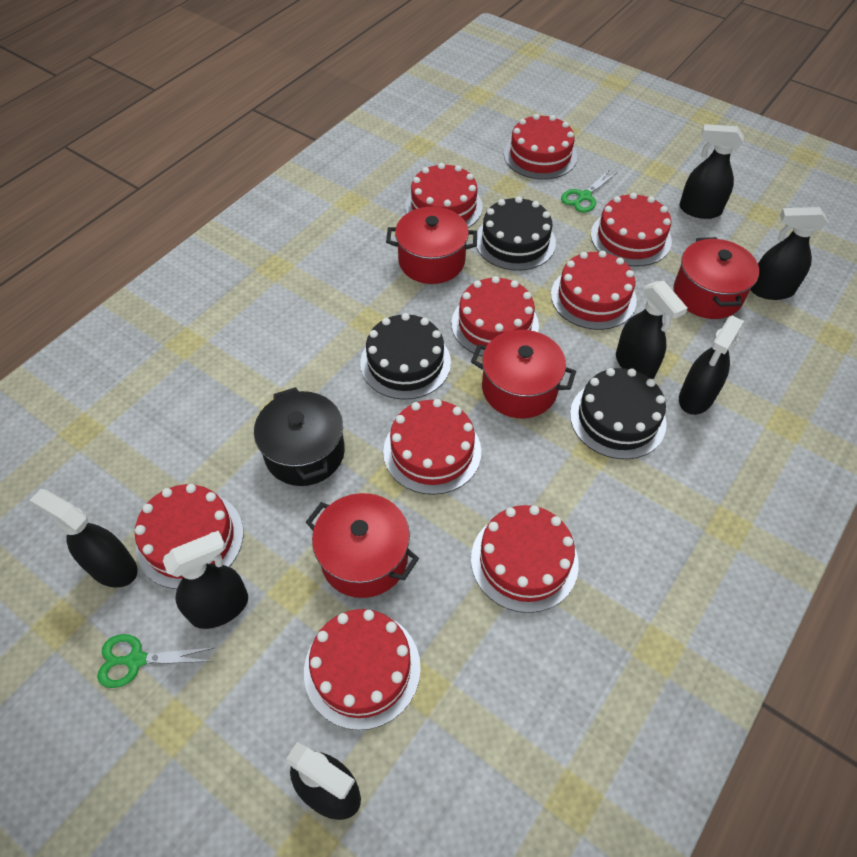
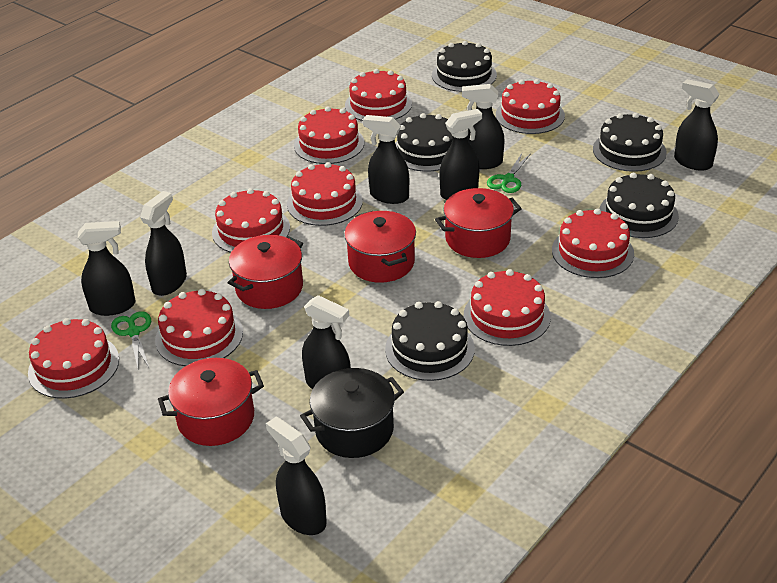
black cake: 3 -> 5
black spray bottle: 7 -> 8

